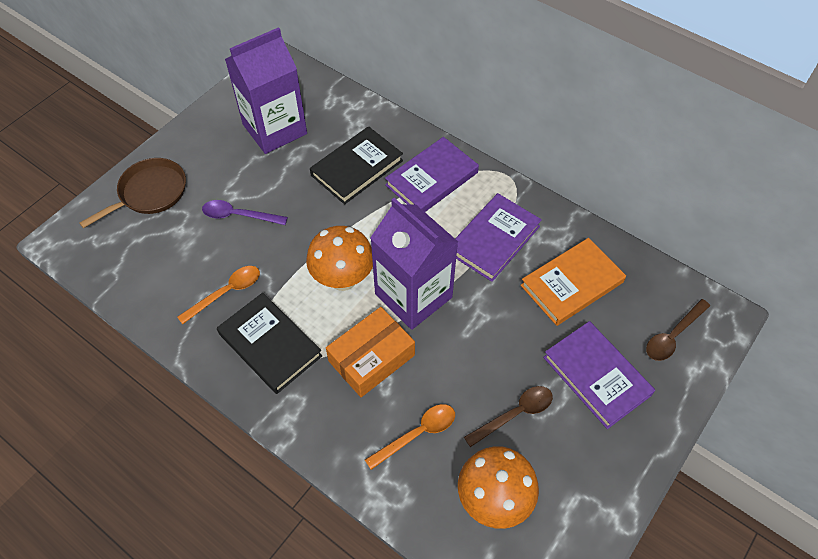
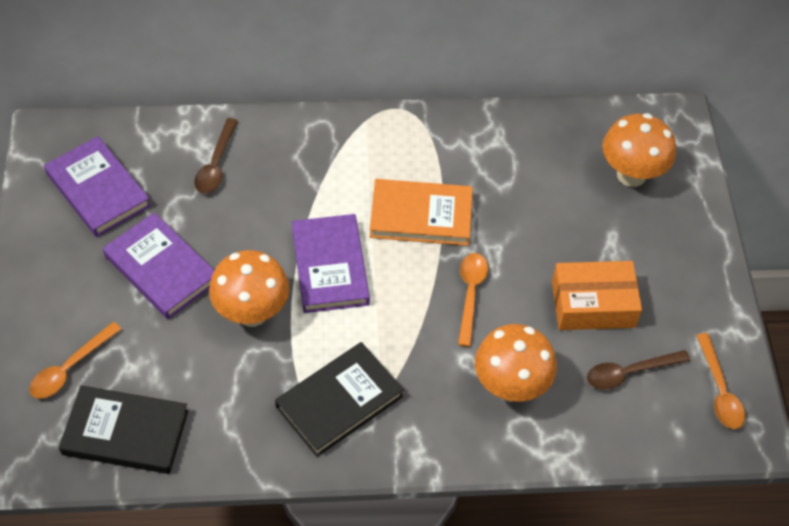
brown pan: 1 -> 0
orange mushroom: 2 -> 3
orange spoon: 2 -> 3
purple carton: 2 -> 0
purple spoon: 1 -> 0

